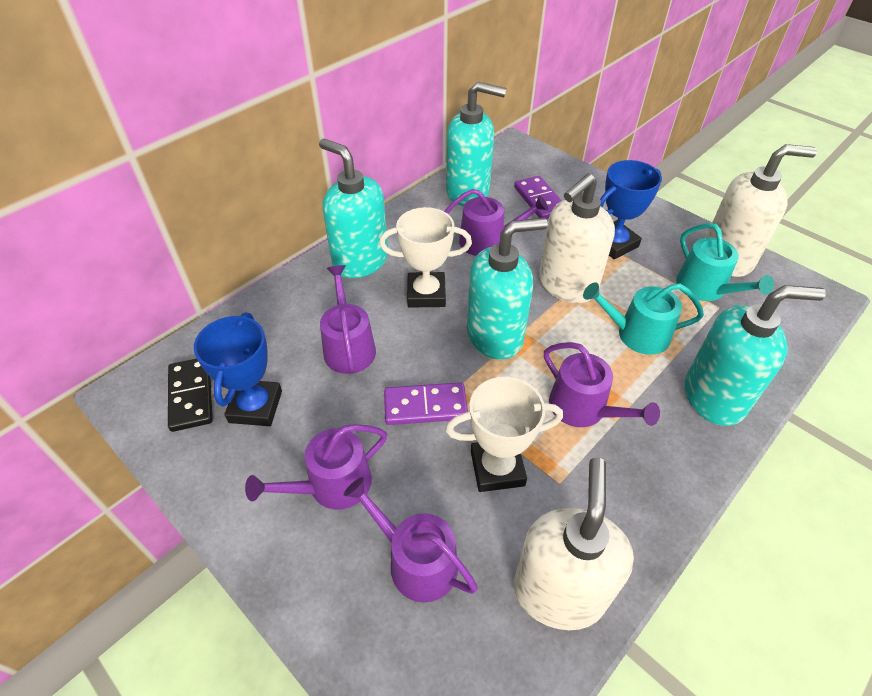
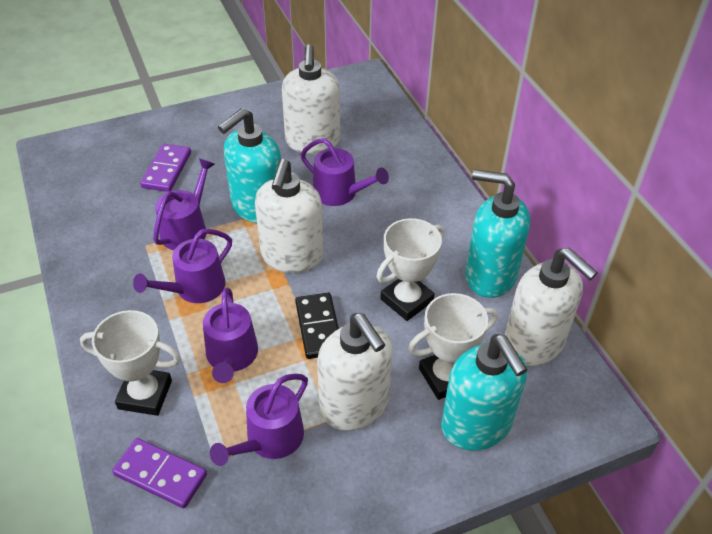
blue trophy: 2 -> 0
turquoise soap dispenser: 4 -> 3
turquoise watering can: 2 -> 0
white soap dispenser: 3 -> 4
white trophy: 2 -> 3

